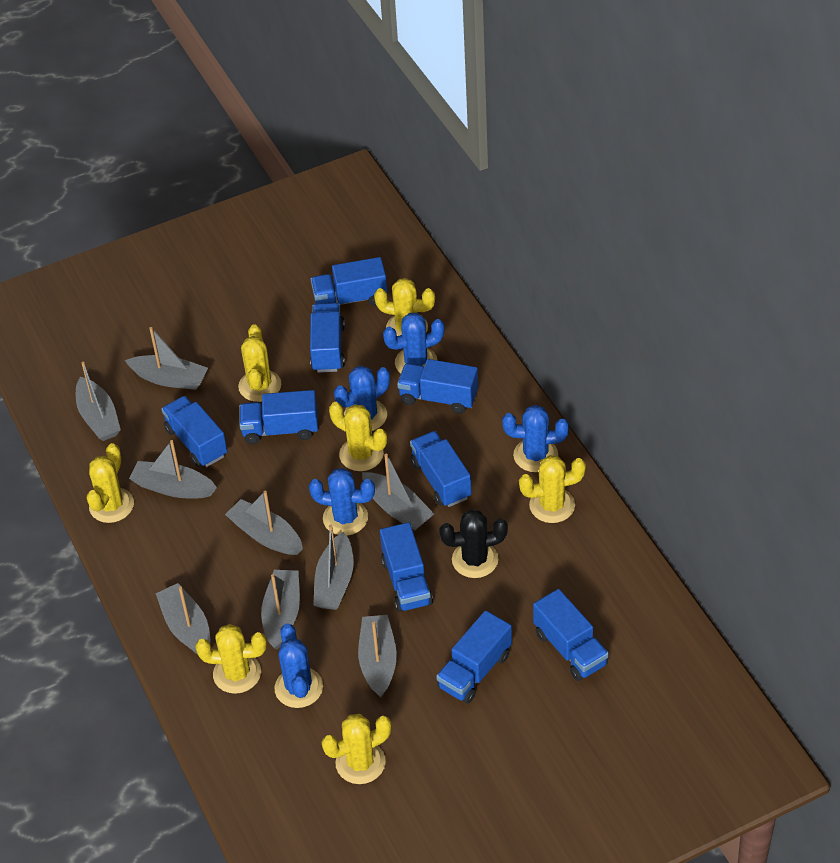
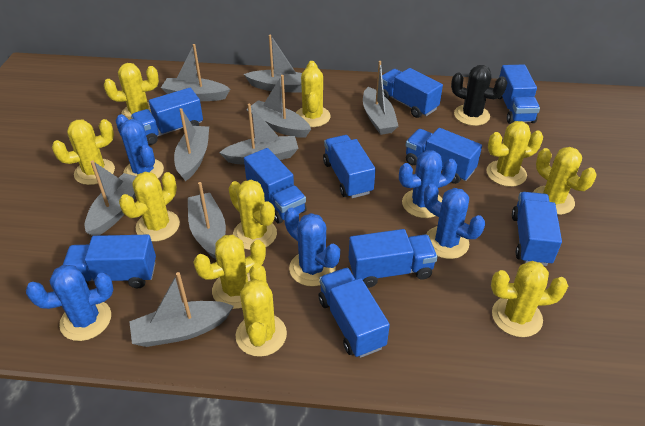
blue truck: 9 -> 10
yellow cactus: 7 -> 10

